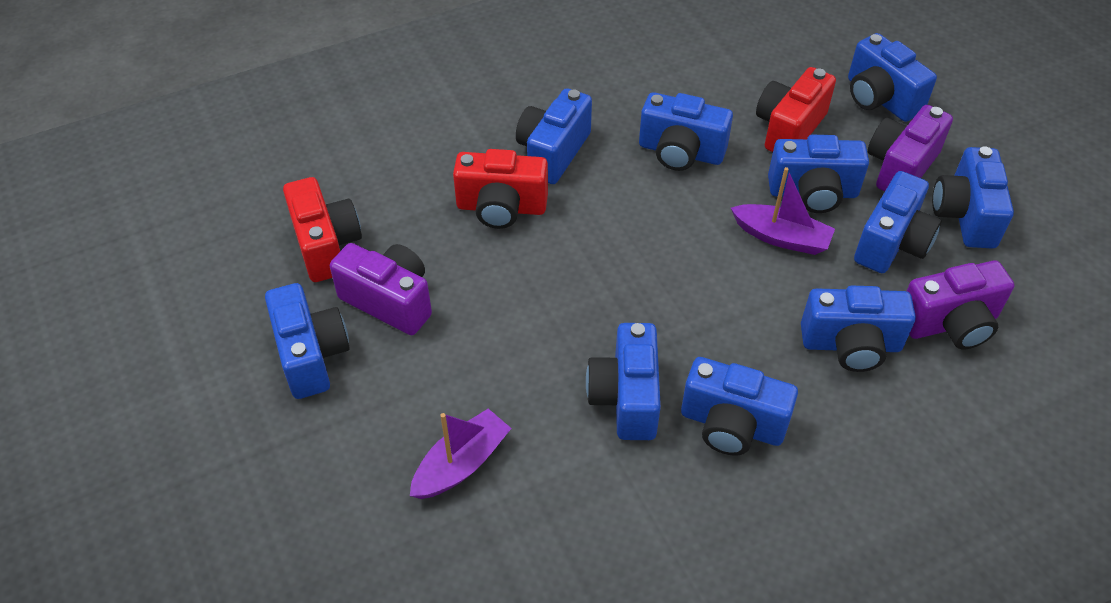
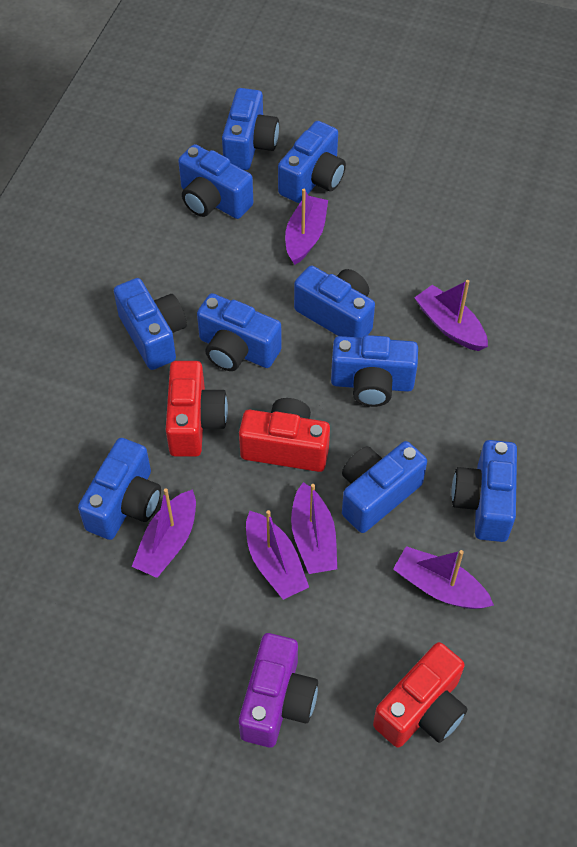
purple boat: 2 -> 6
purple camera: 3 -> 1

